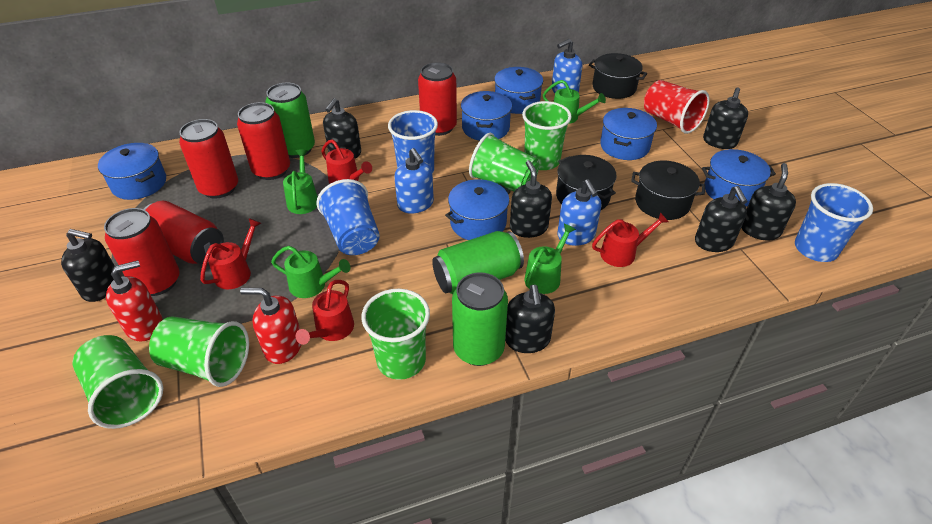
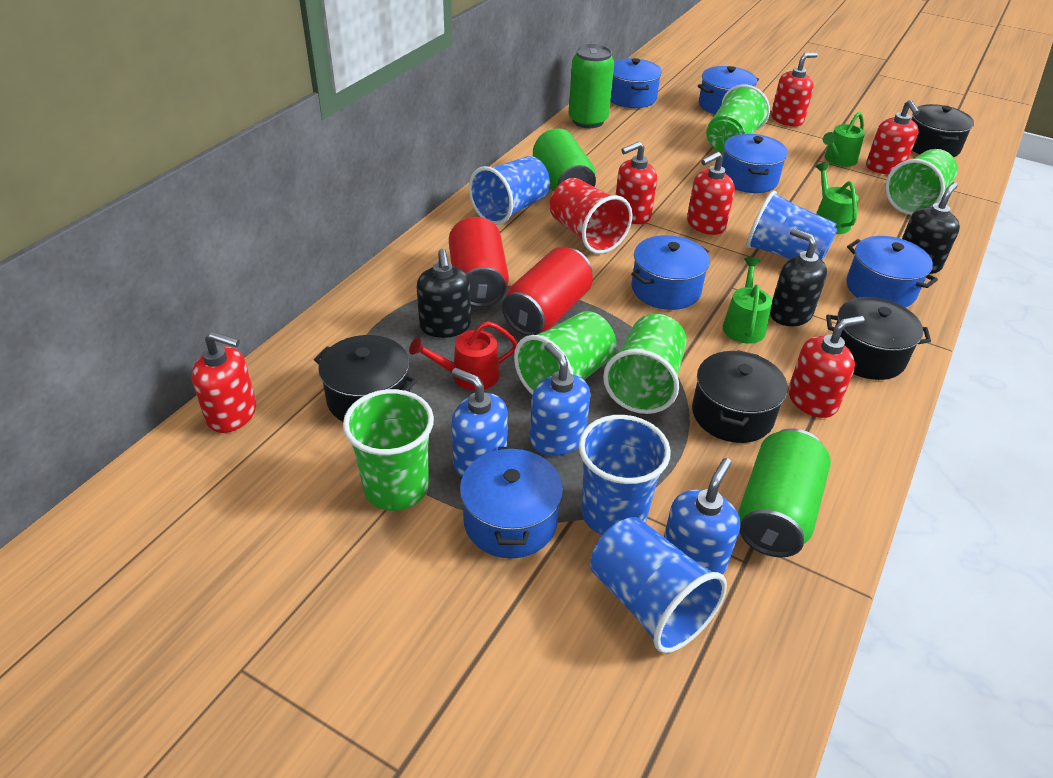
black pot: 3 -> 4
black soap dispenser: 7 -> 3
blue cup: 3 -> 4
green watering can: 4 -> 3
red can: 5 -> 2
red soap dispenser: 2 -> 6
red watering can: 4 -> 1

